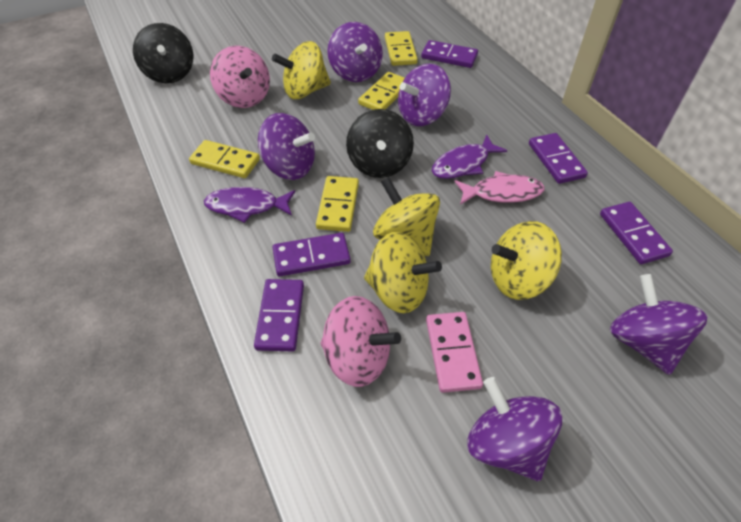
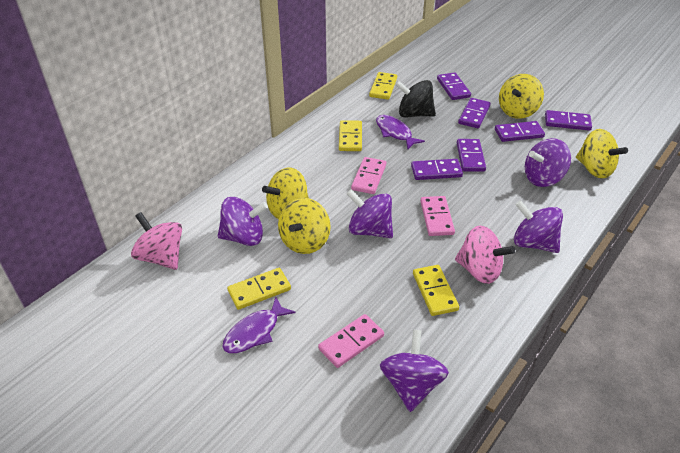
black spinning top: 2 -> 1
pink domino: 1 -> 3
pink fish: 1 -> 0
purple domino: 5 -> 6

